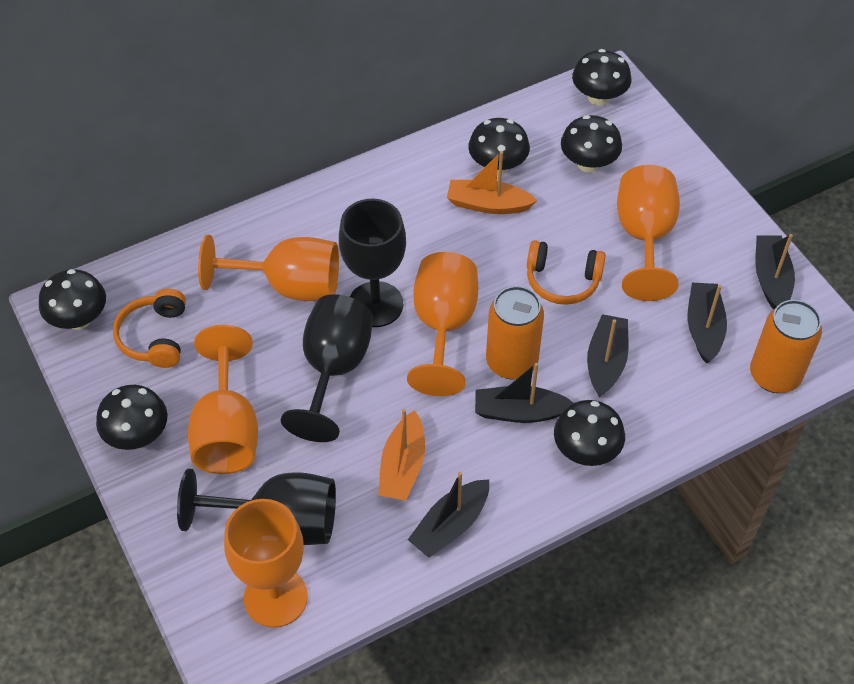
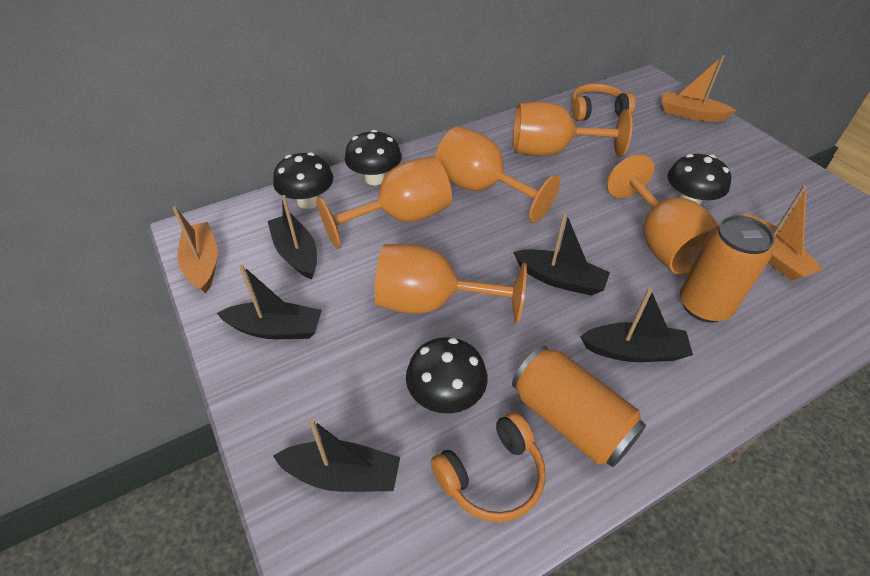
black goblet: 3 -> 0
black mushroom: 6 -> 4
orange boat: 2 -> 3

